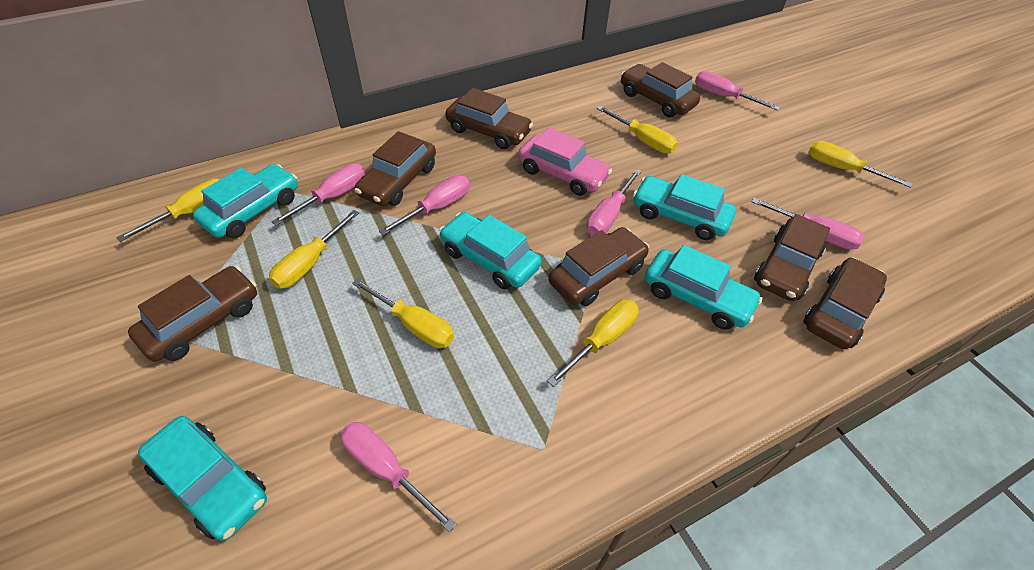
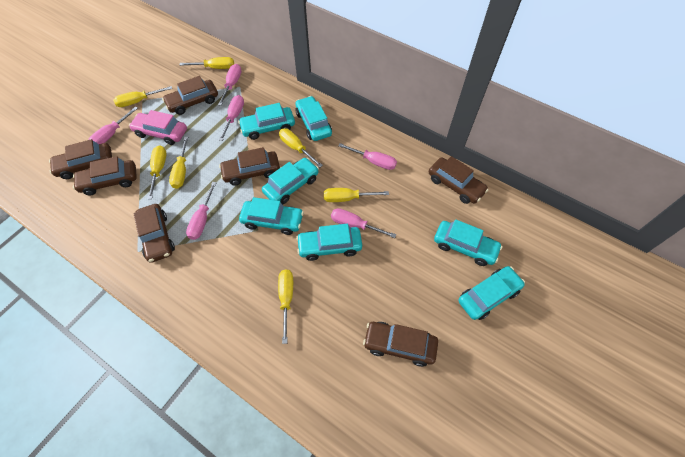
turquoise car: 5 -> 7
yellow screwdriver: 6 -> 7

